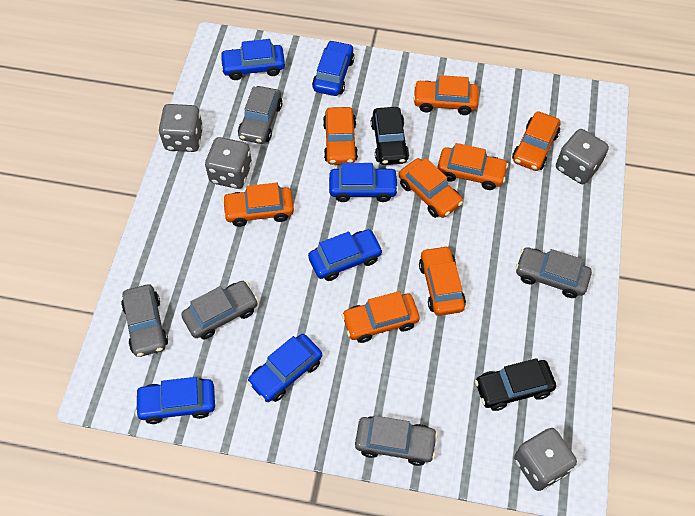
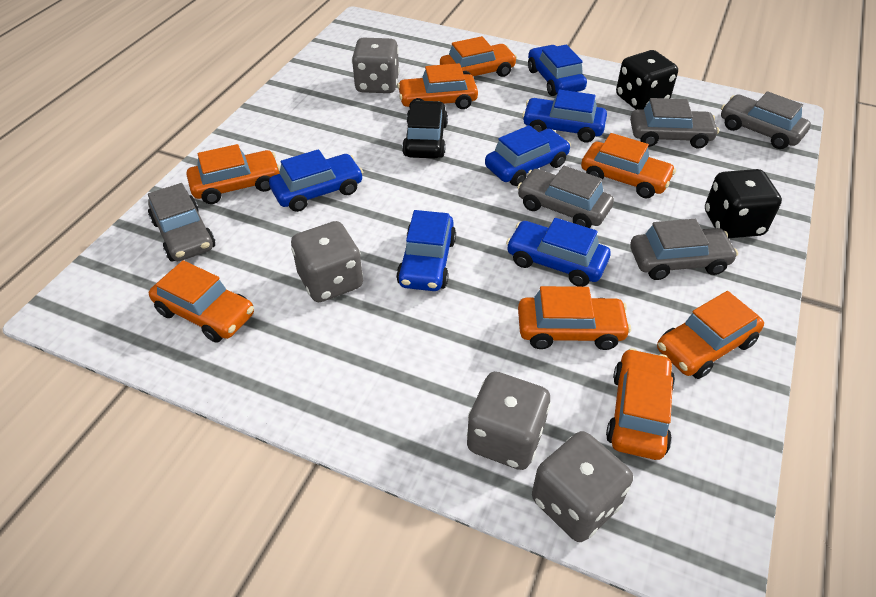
black car: 2 -> 1
black dice: 0 -> 2

